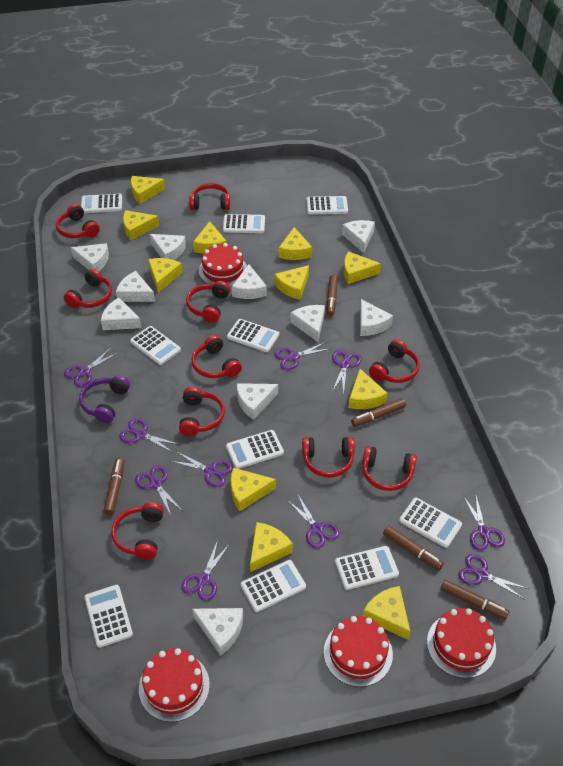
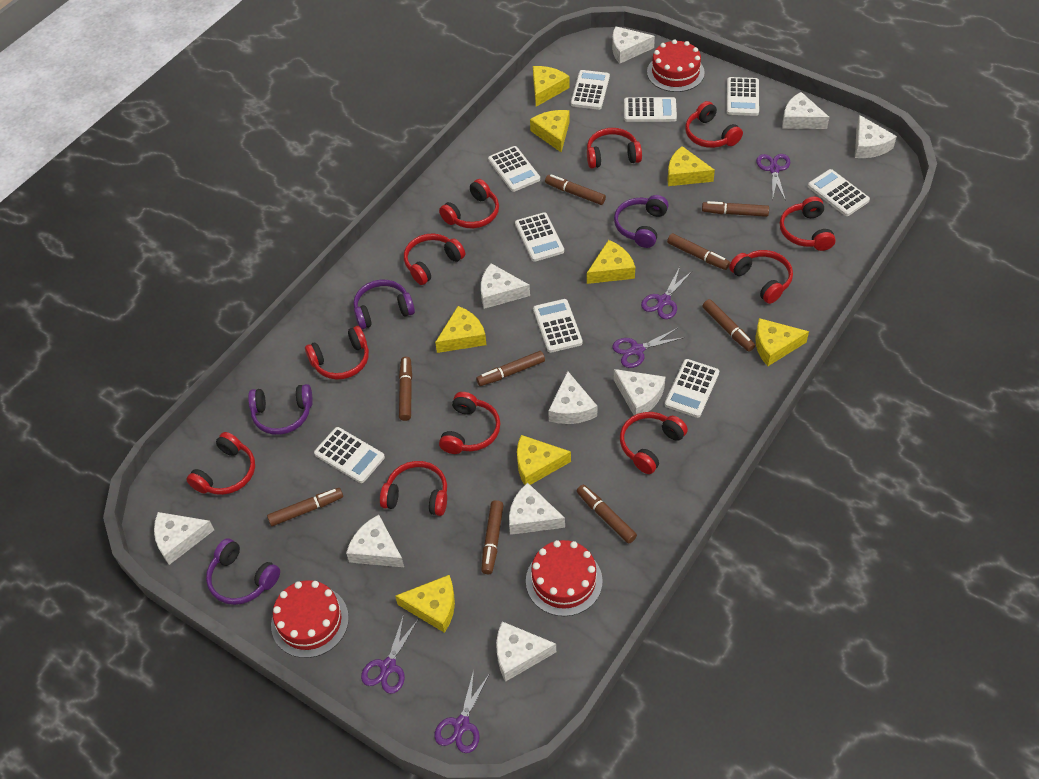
brown marker: 5 -> 9
purple headphones: 1 -> 4
purple scissors: 10 -> 5
red cake: 4 -> 3
red headphones: 10 -> 11
white calculator: 10 -> 9
yellow cheese: 11 -> 8

